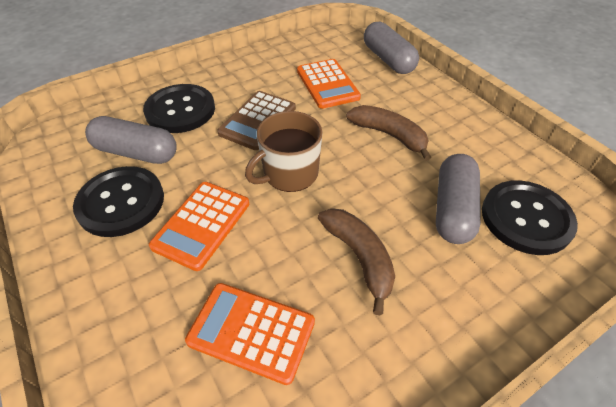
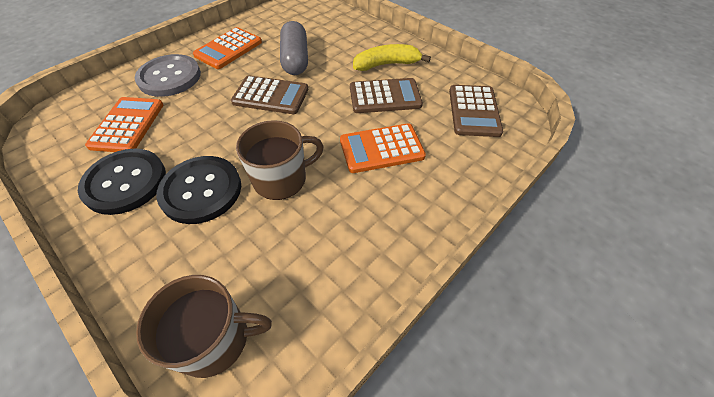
black button: 3 -> 2
brown banana: 2 -> 0
brown calculator: 1 -> 3
brown mug: 1 -> 2
grey button: 0 -> 1
grey capsule: 3 -> 1
yellow banana: 0 -> 1

